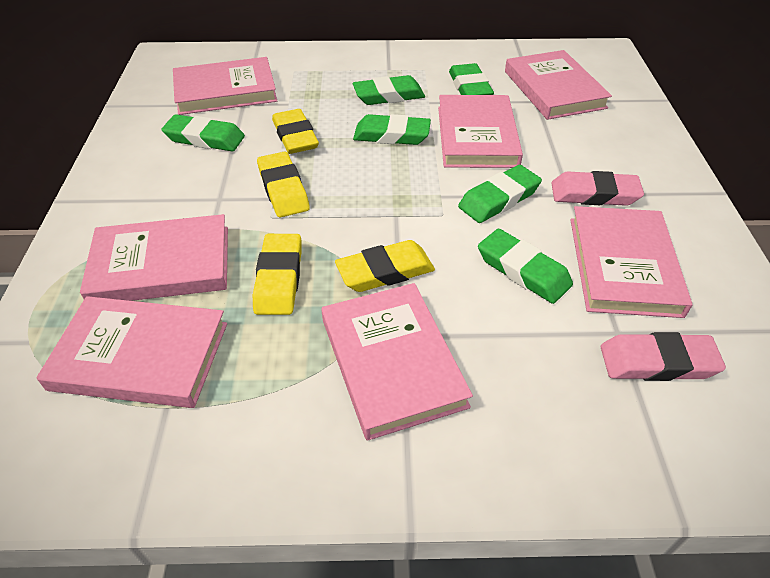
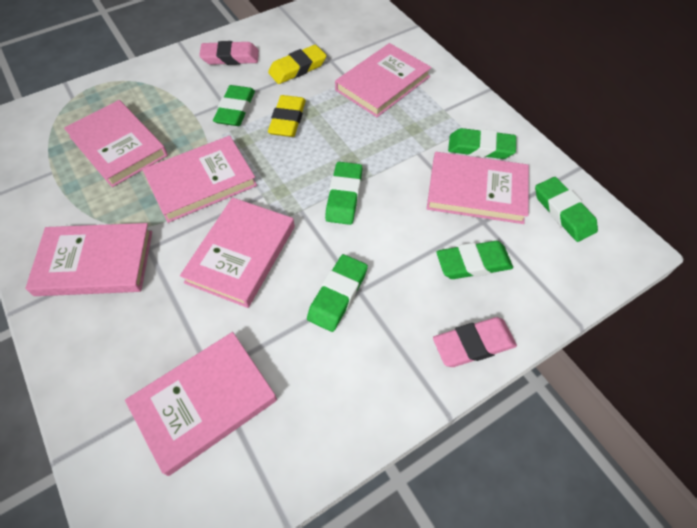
yellow eraser: 4 -> 2

